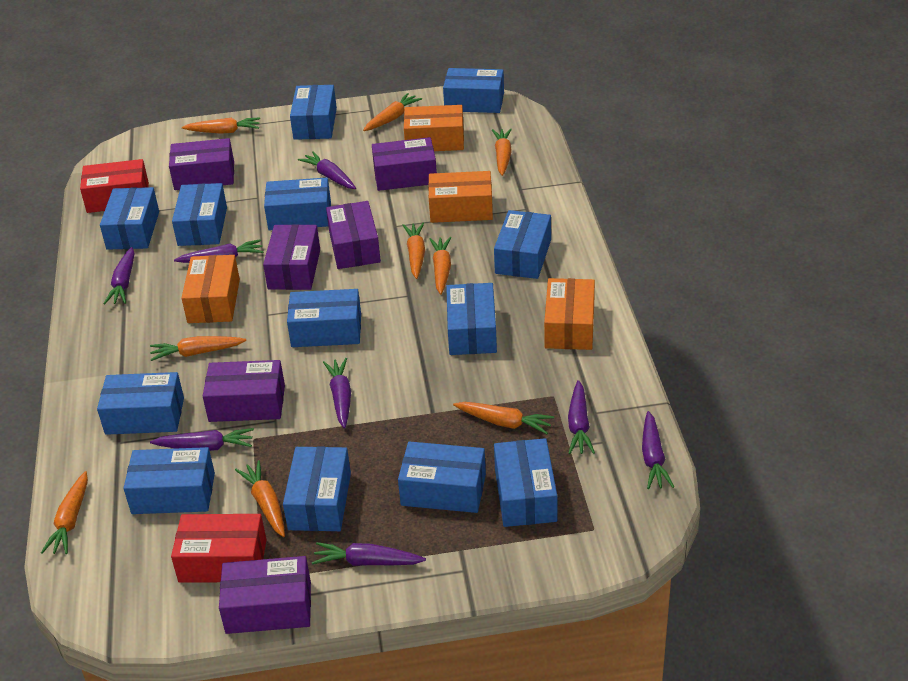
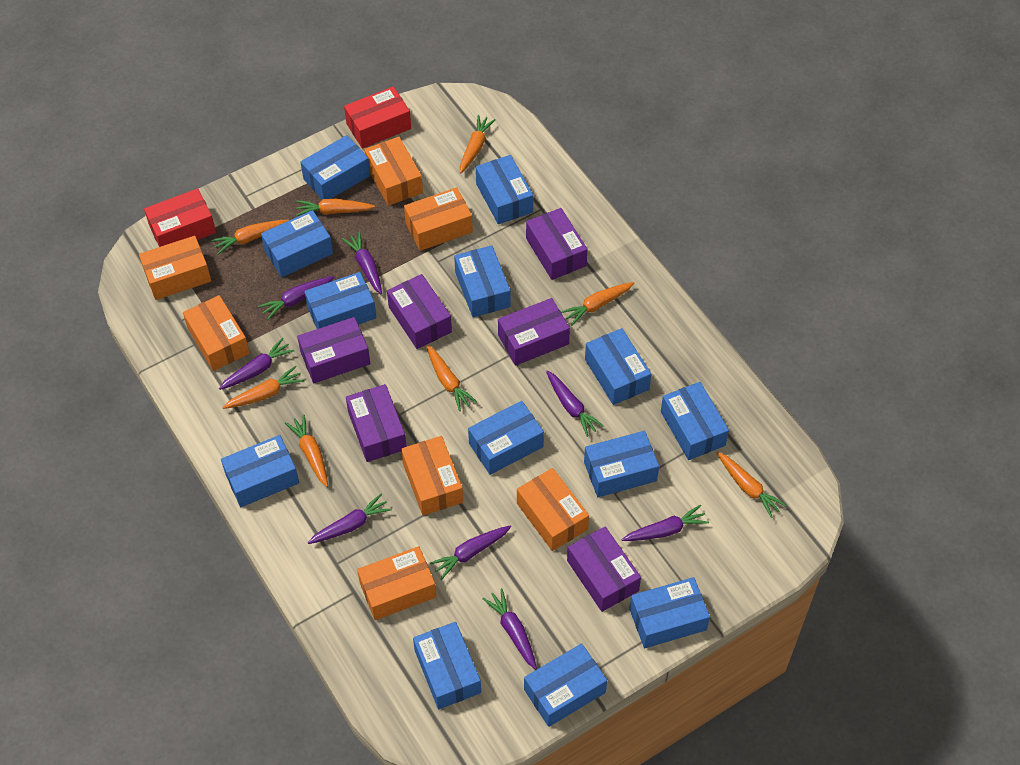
orange box: 4 -> 7
orange carrot: 9 -> 8

